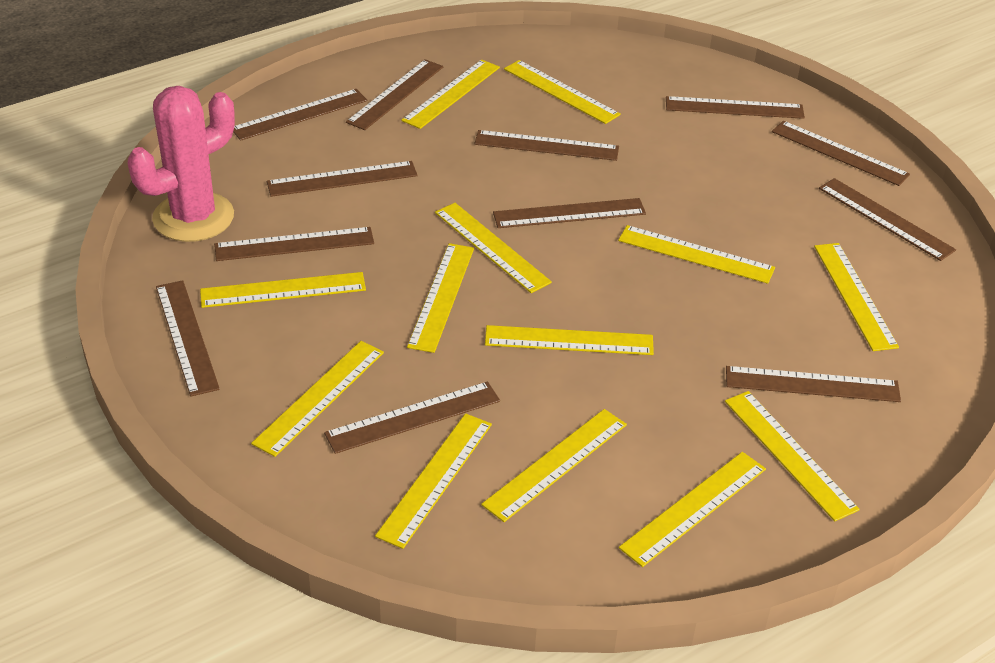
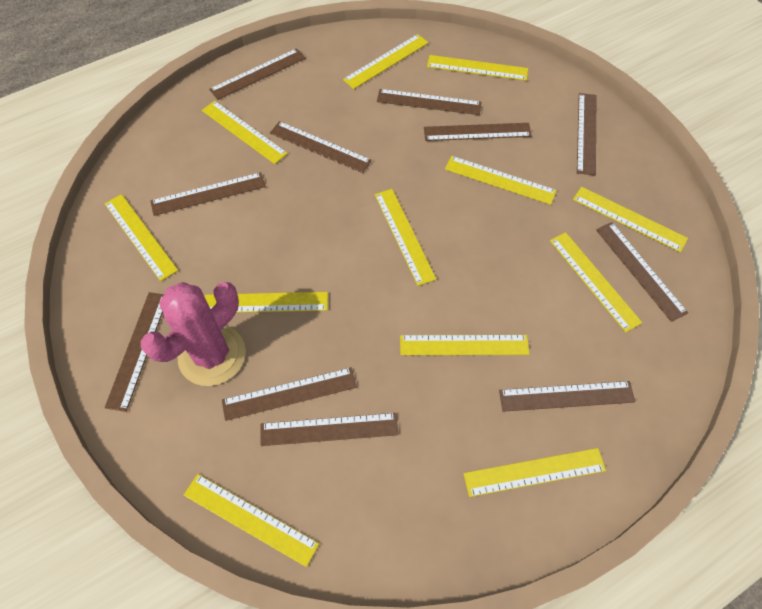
brown ruler: 12 -> 11
yellow ruler: 13 -> 12

